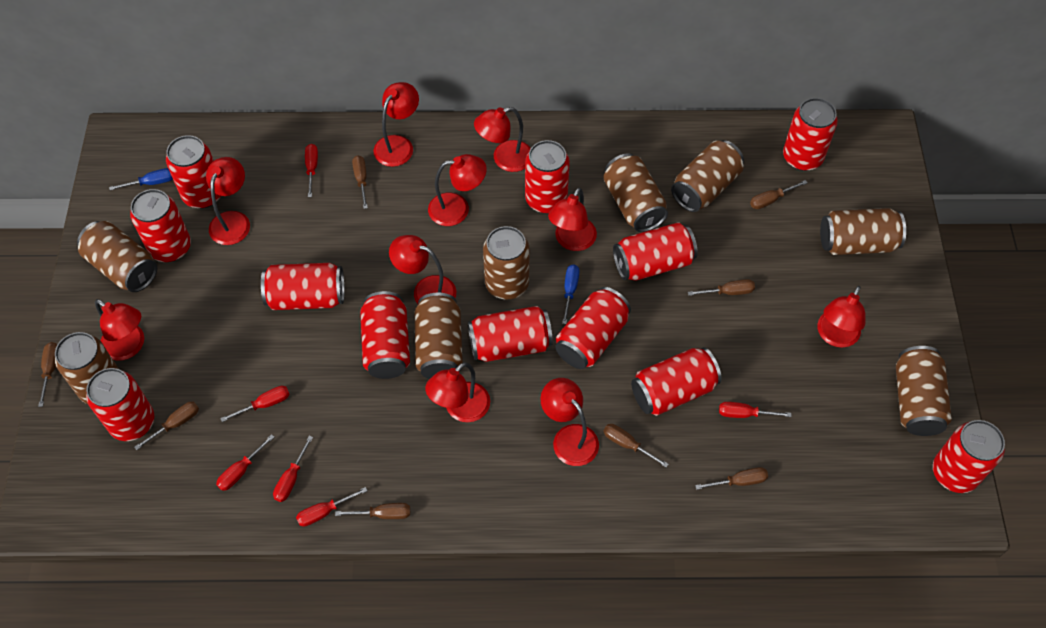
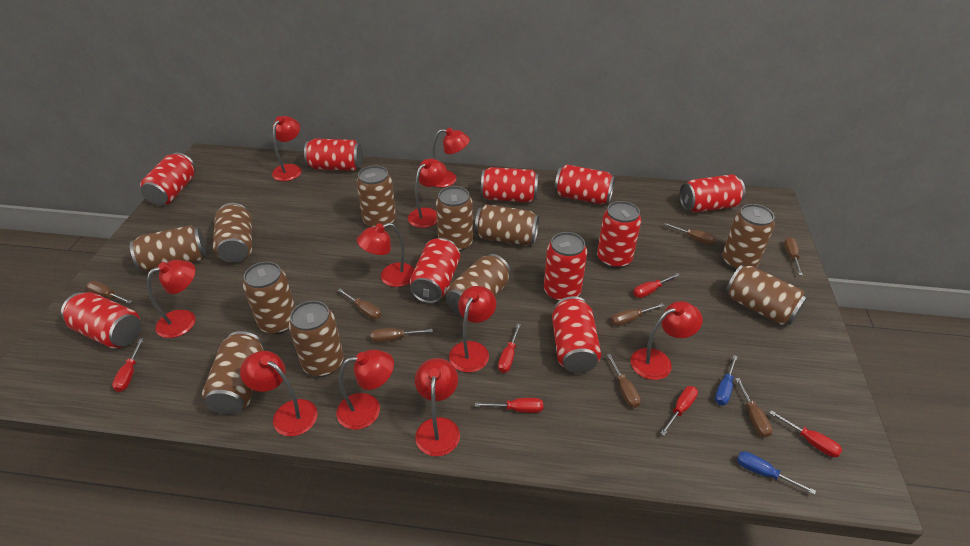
brown can: 8 -> 11
red can: 12 -> 10

